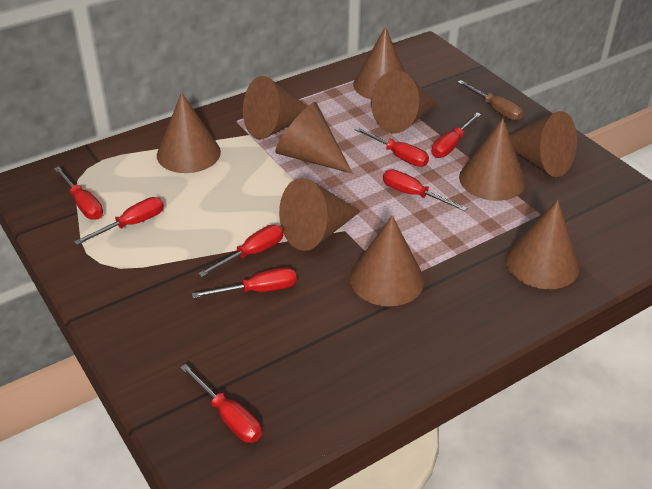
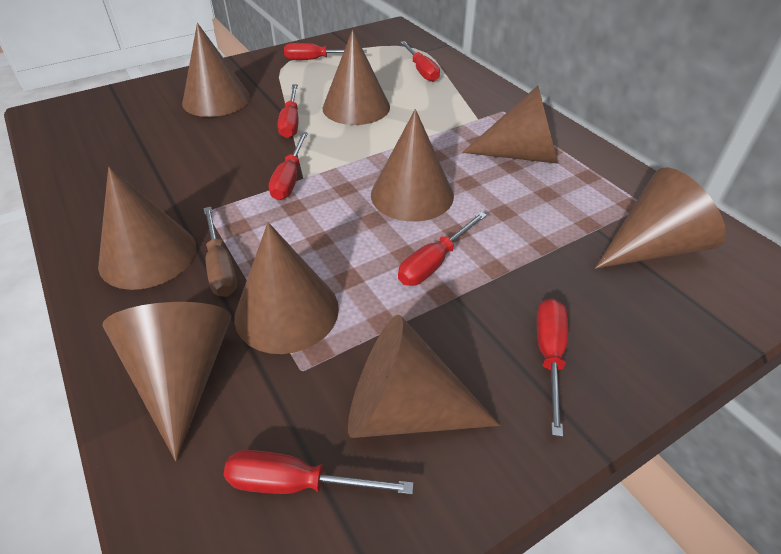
brown cone: 10 -> 9
red screwdriver: 8 -> 7

